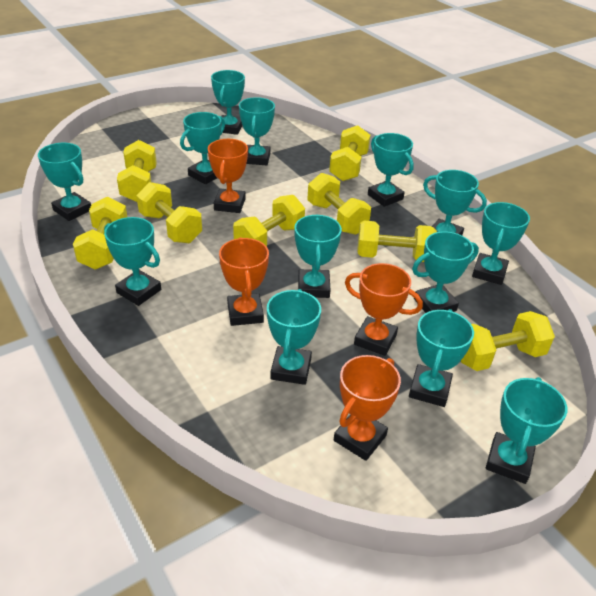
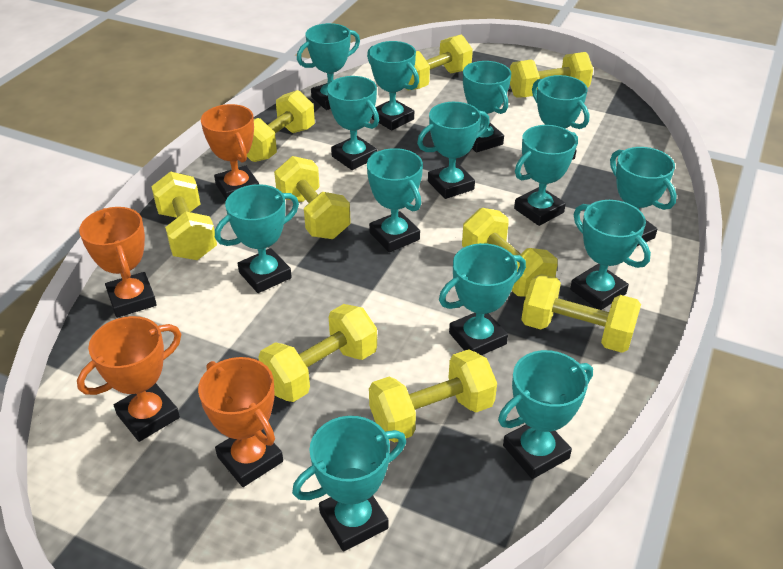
turquoise trophy: 13 -> 14
yellow dumbbell: 8 -> 9

